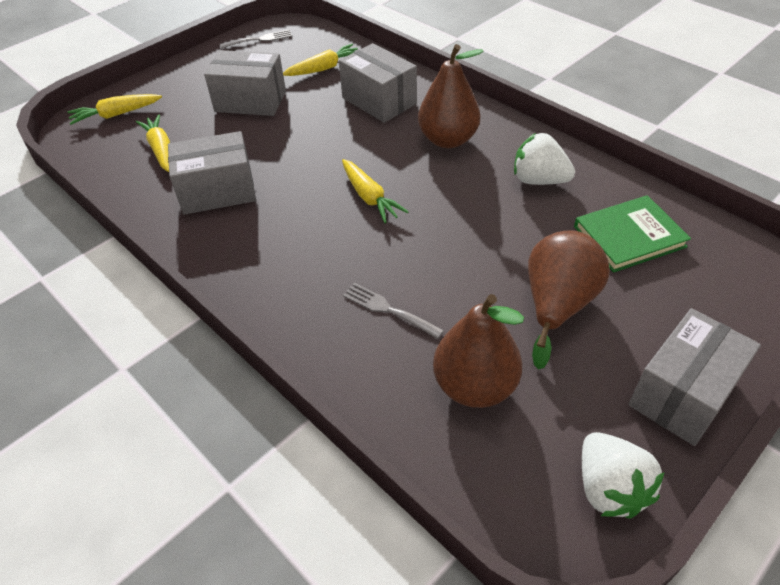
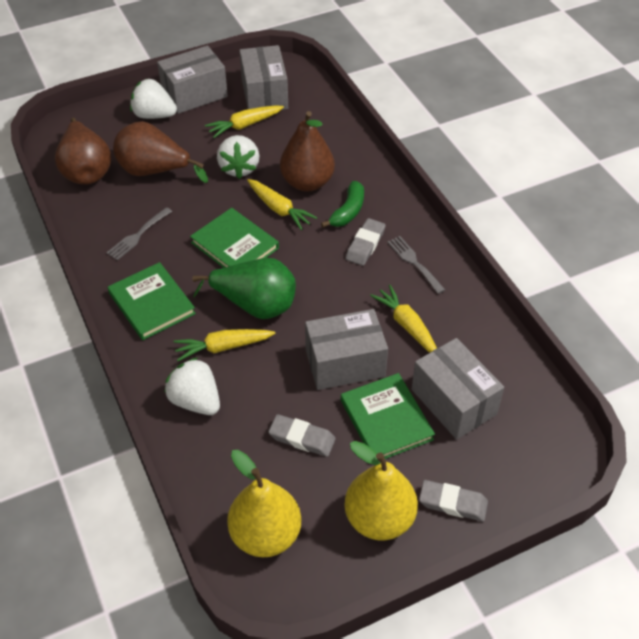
green banana: 0 -> 1
green book: 1 -> 3
green pear: 0 -> 1
grey eraser: 0 -> 3
white strawberry: 2 -> 3
yellow pear: 0 -> 2

